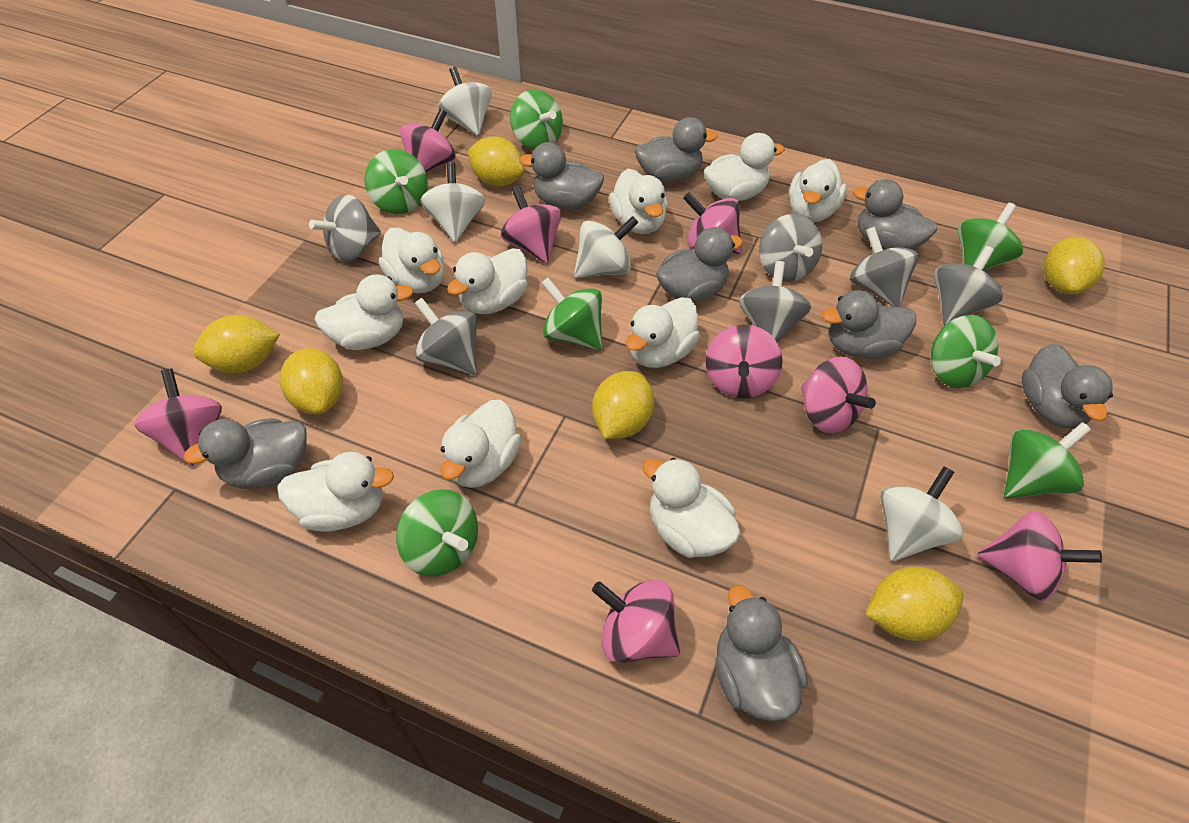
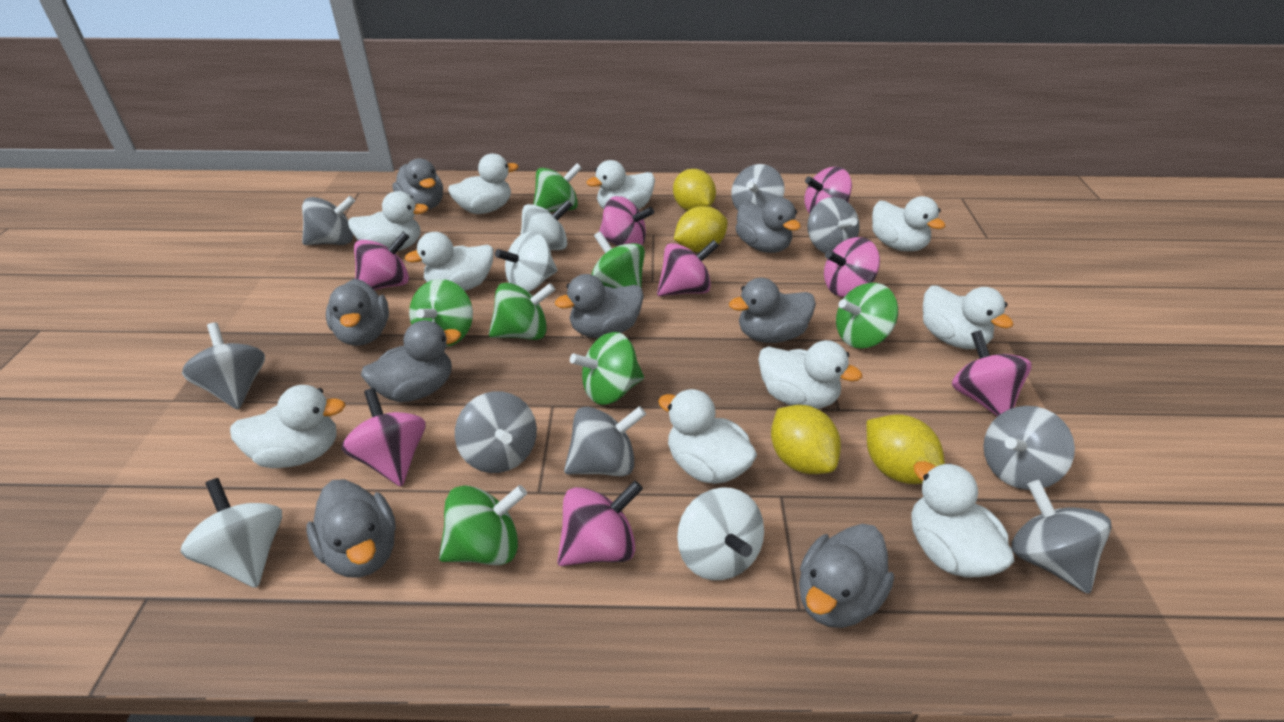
grey spinning top: 6 -> 8
yellow lemon: 6 -> 4

